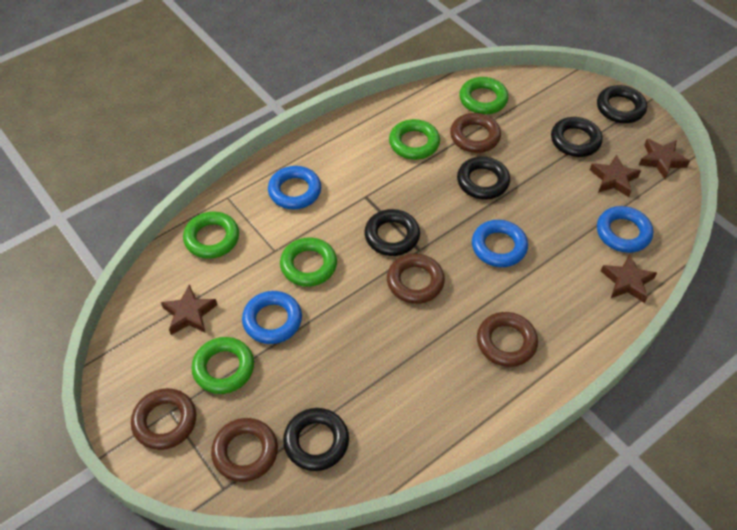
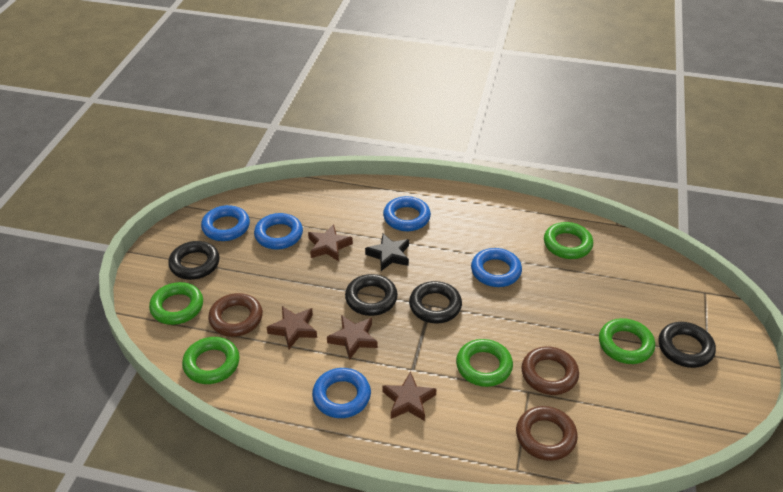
black ring: 5 -> 4
black star: 0 -> 1
blue ring: 4 -> 5
brown ring: 5 -> 3

